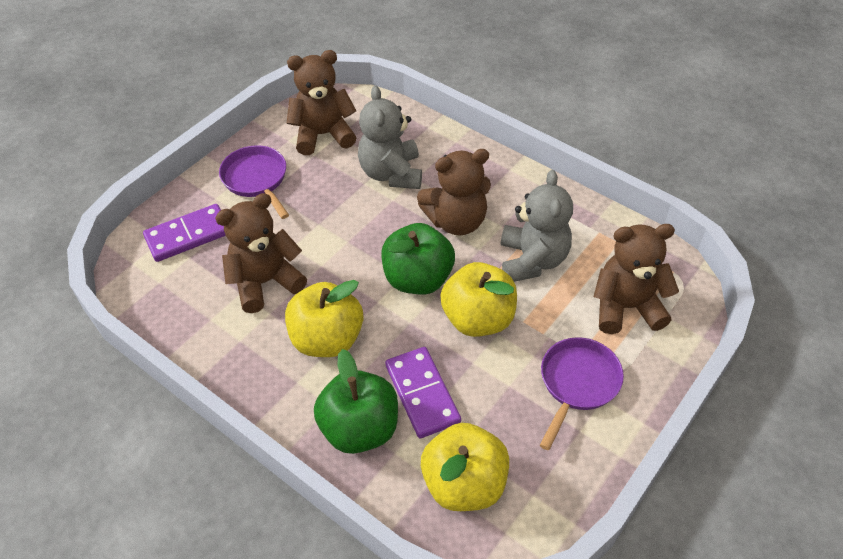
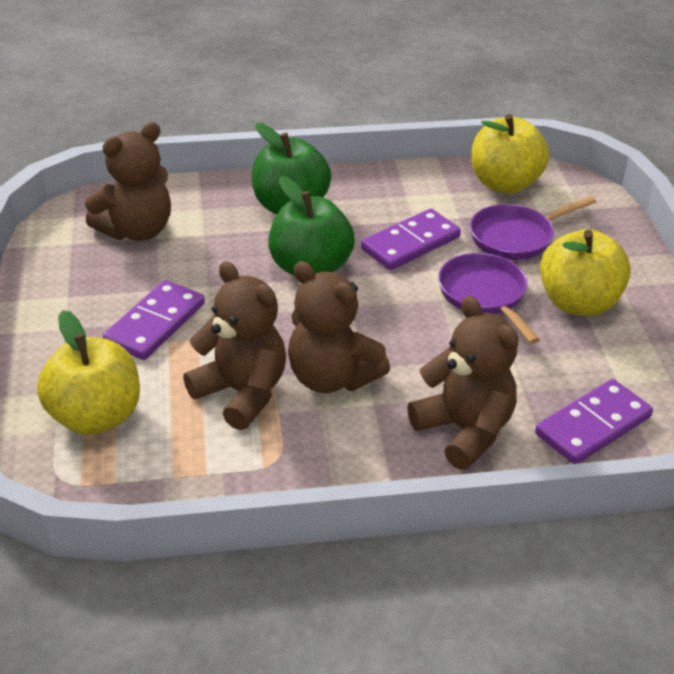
grey teddy bear: 2 -> 0
purple domino: 2 -> 3

